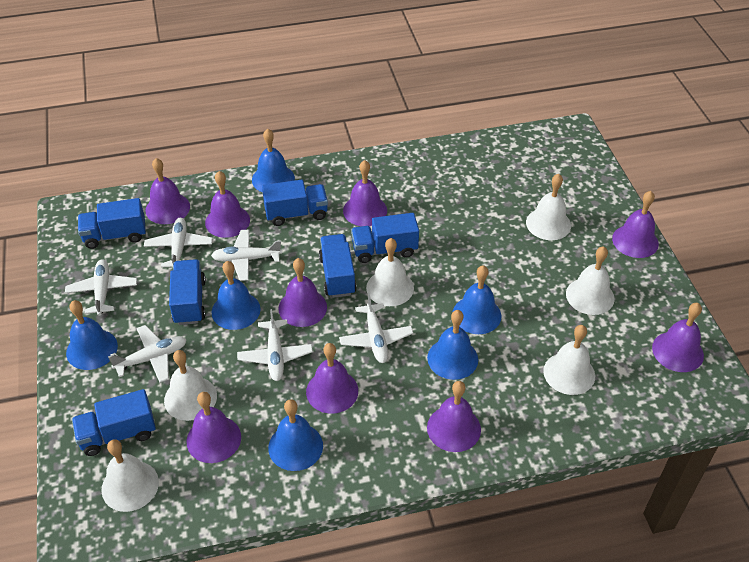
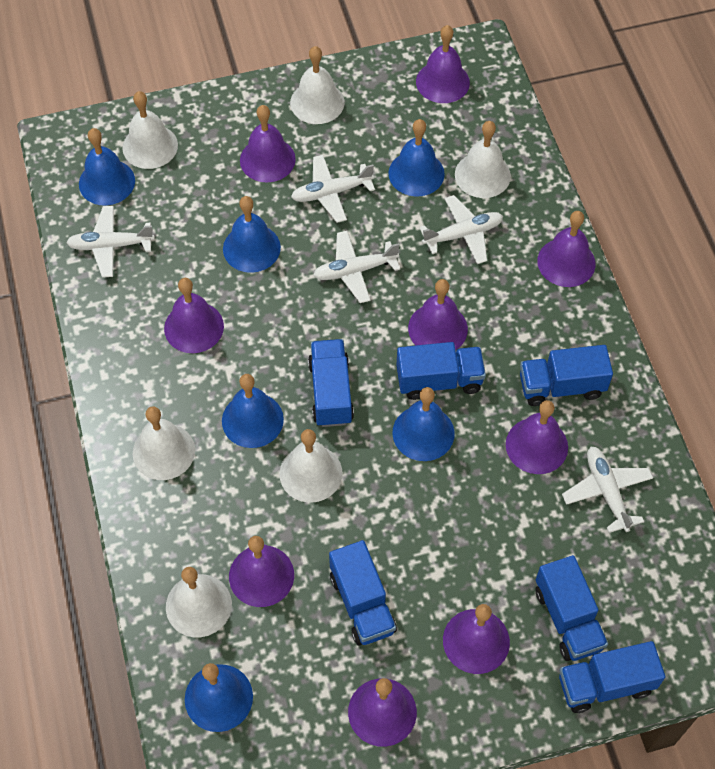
white plane: 6 -> 5

